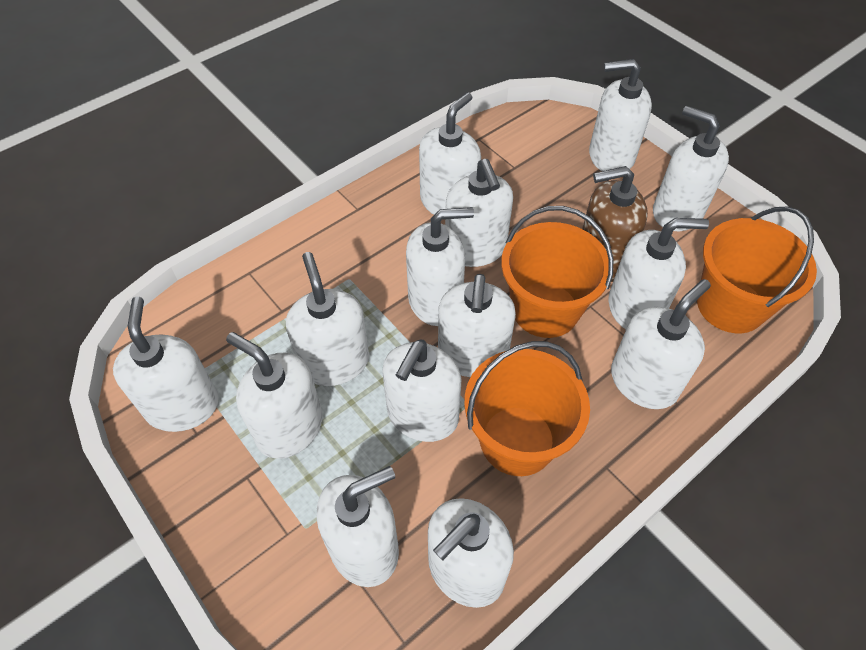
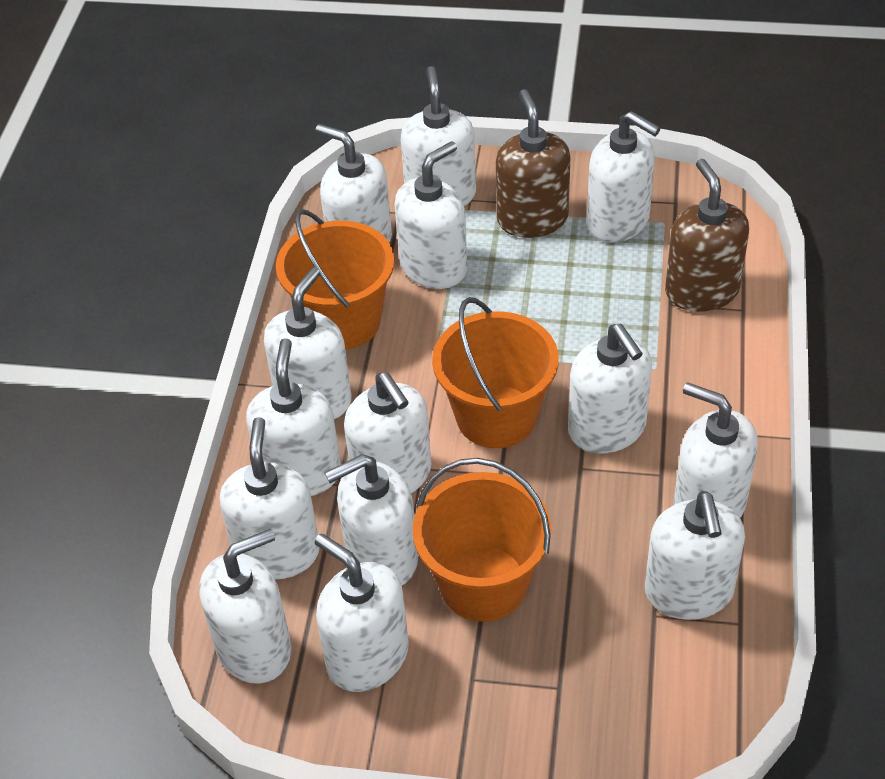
brown soap dispenser: 1 -> 2

